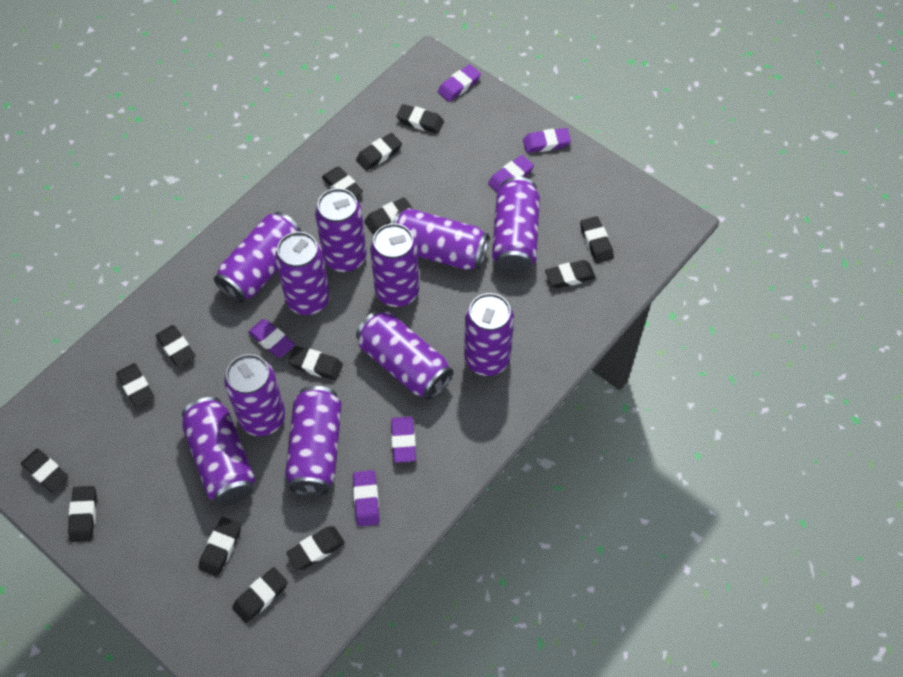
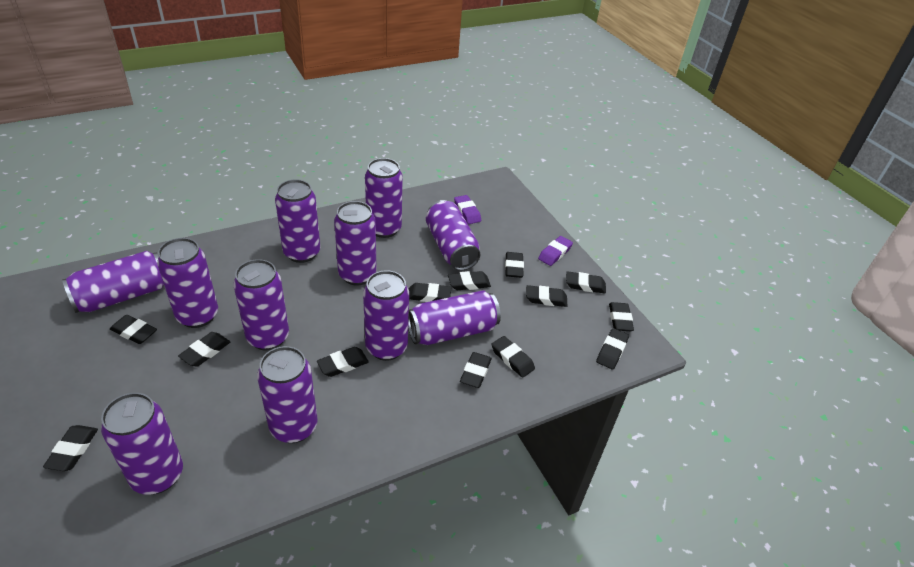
black eraser: 14 -> 13
purple eraser: 6 -> 2

